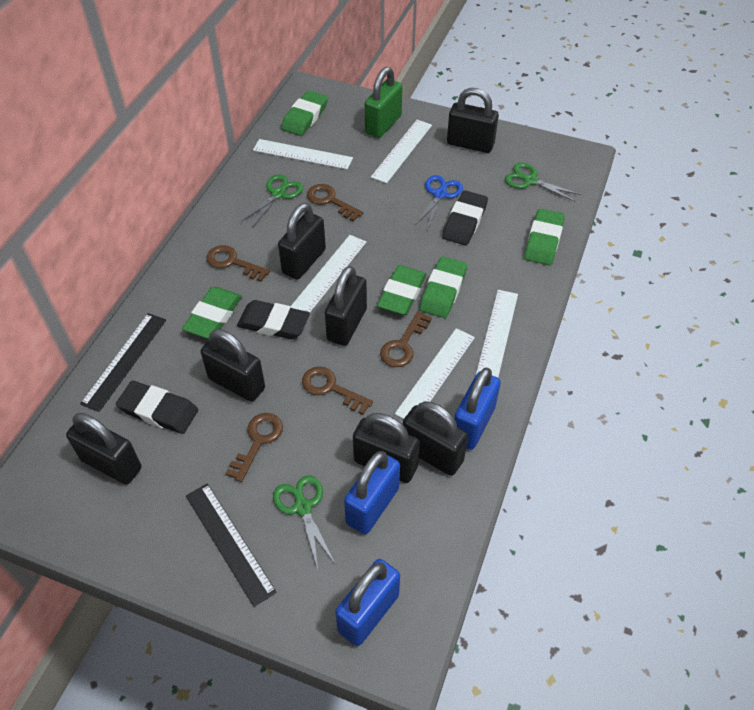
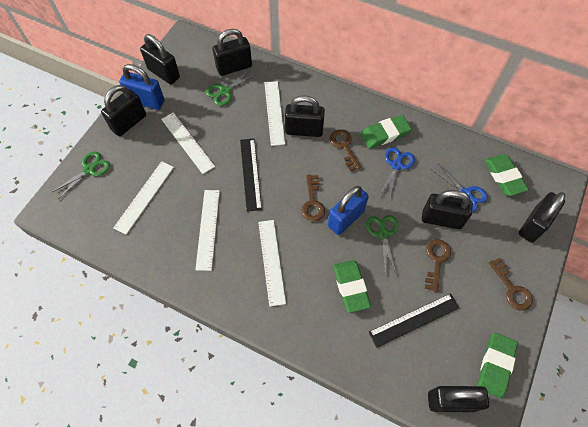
black eraser: 3 -> 0
blue padlock: 3 -> 2
blue scissors: 1 -> 2
brown key: 5 -> 4
green eraser: 5 -> 4
green padlock: 1 -> 0

